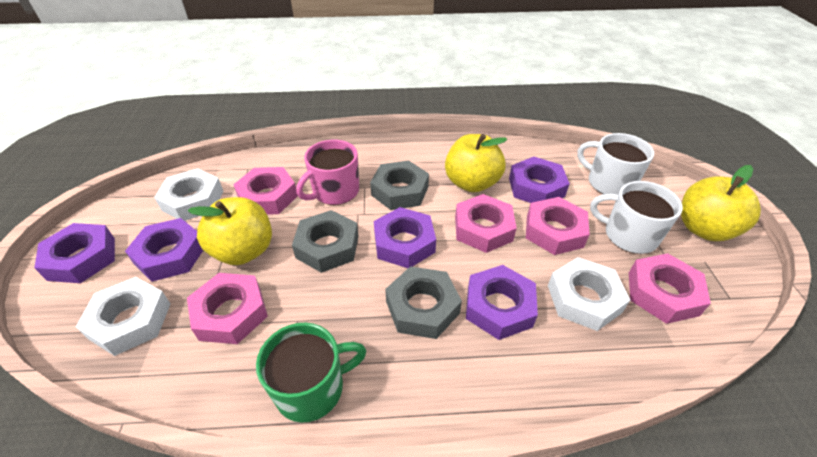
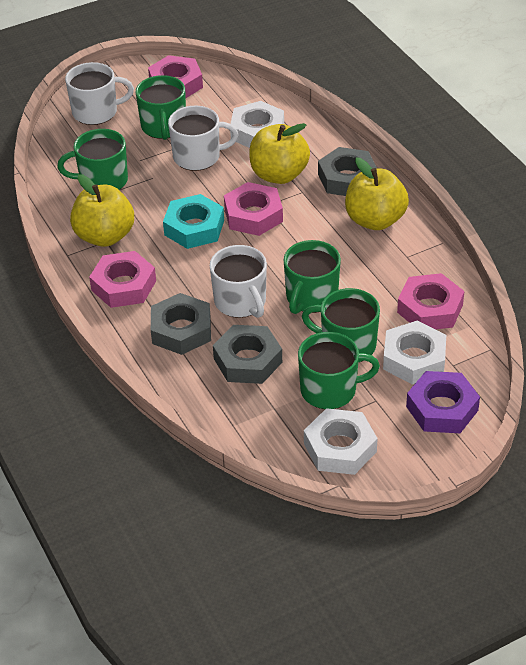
green mug: 1 -> 5
pink mug: 1 -> 0
pink nut: 5 -> 4
purple nut: 5 -> 1
turquoise nut: 0 -> 1
white mug: 2 -> 3

